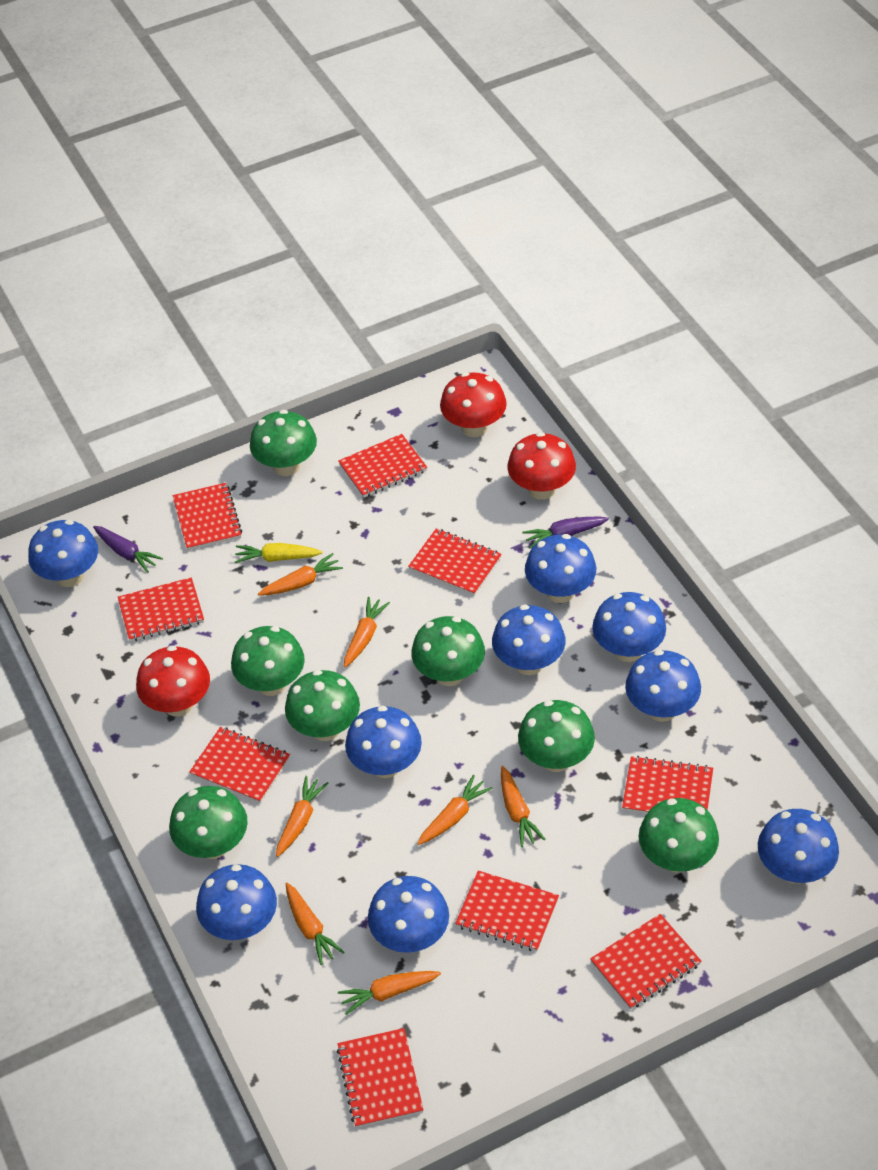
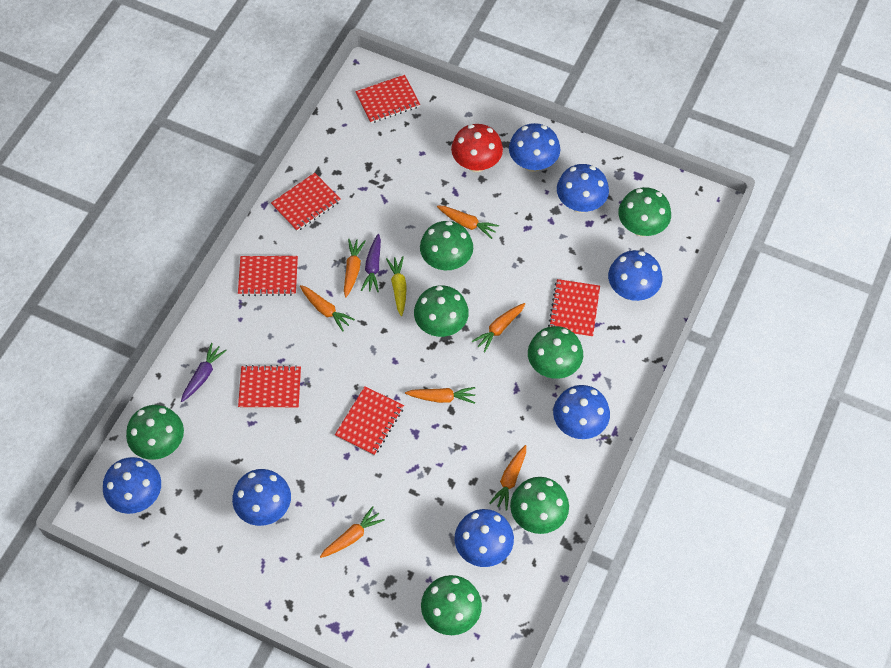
blue mushroom: 9 -> 7
red mushroom: 3 -> 1
red notebook: 9 -> 6

